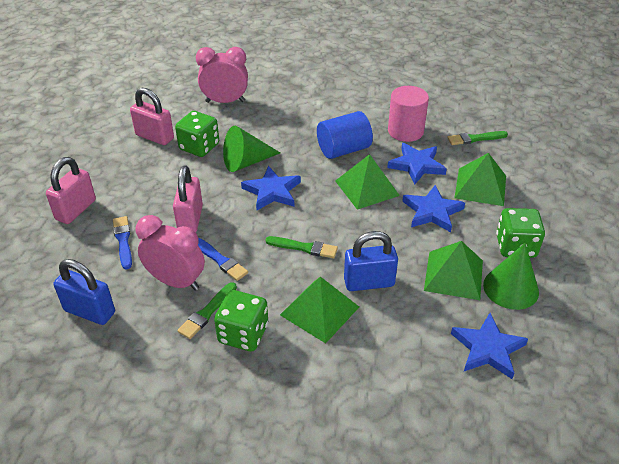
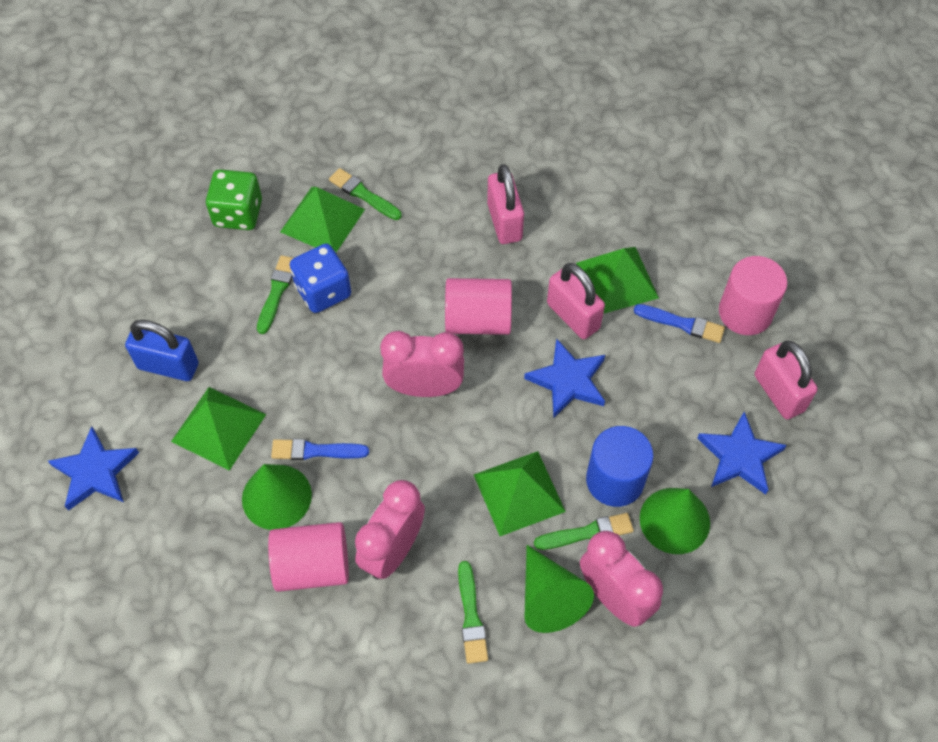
blue dice: 0 -> 1
blue padlock: 2 -> 1
blue star: 4 -> 3
green brush: 3 -> 4
green cone: 2 -> 3
green dice: 3 -> 1
pink clock: 2 -> 3
pink cylinder: 1 -> 3

